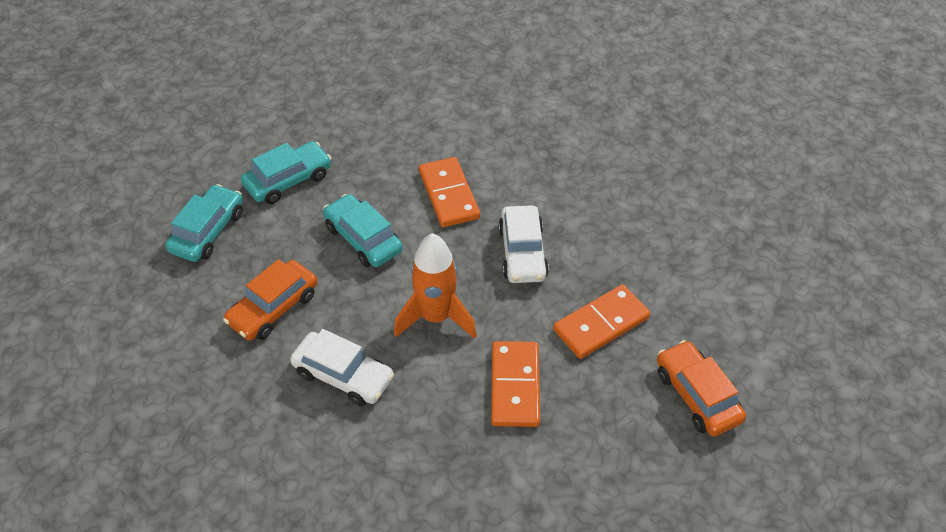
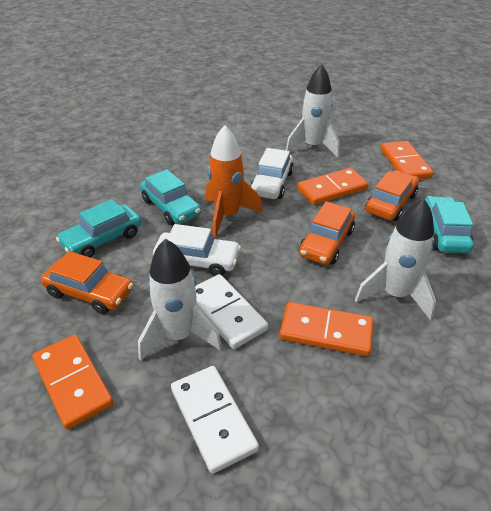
orange car: 2 -> 3
orange domino: 3 -> 4
white domino: 0 -> 2
white rocket: 0 -> 3

